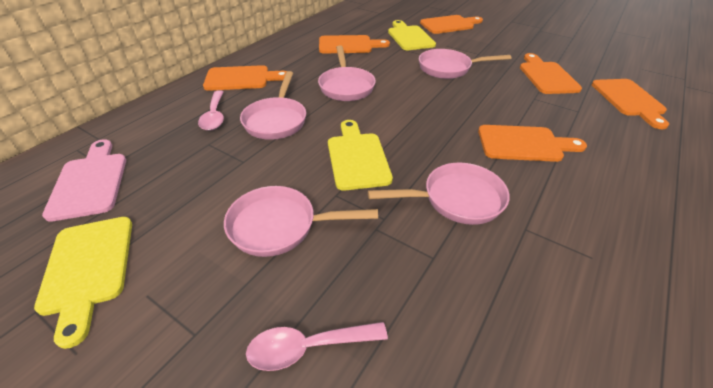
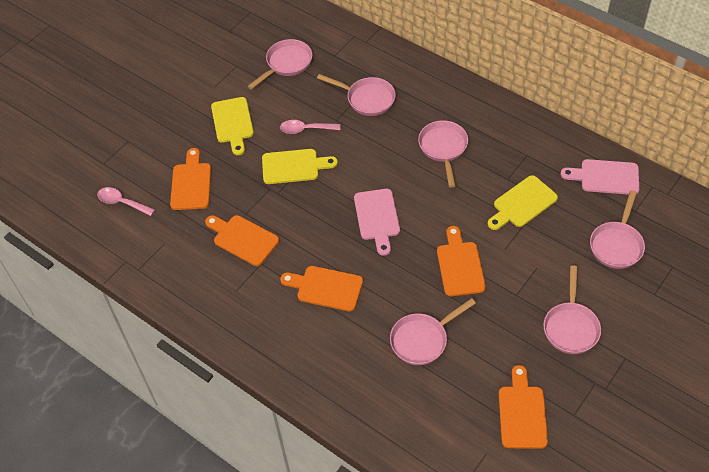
orange cutting board: 6 -> 5
pink cutting board: 1 -> 2
pink pan: 5 -> 6

